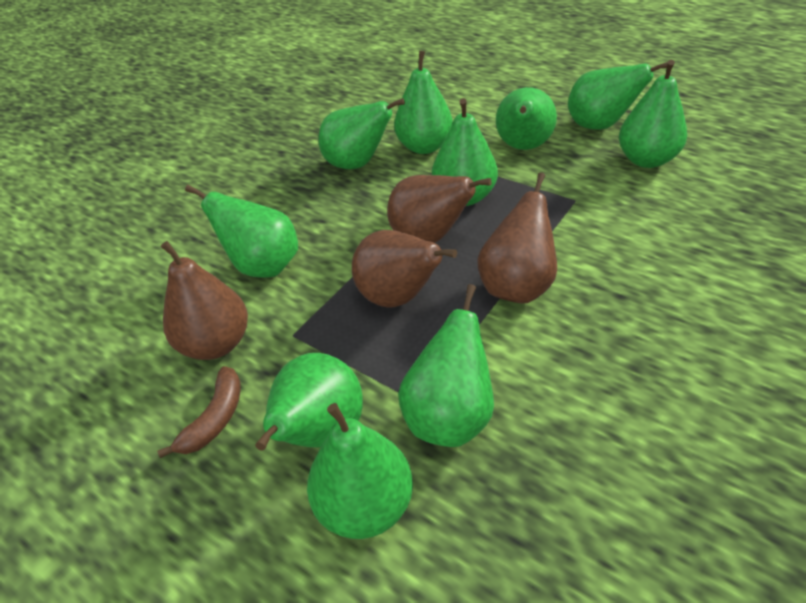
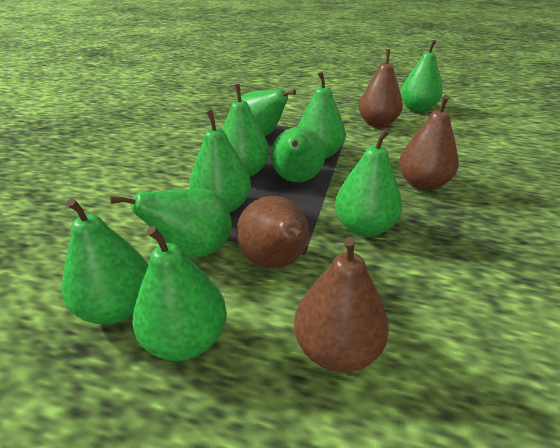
brown banana: 1 -> 0

